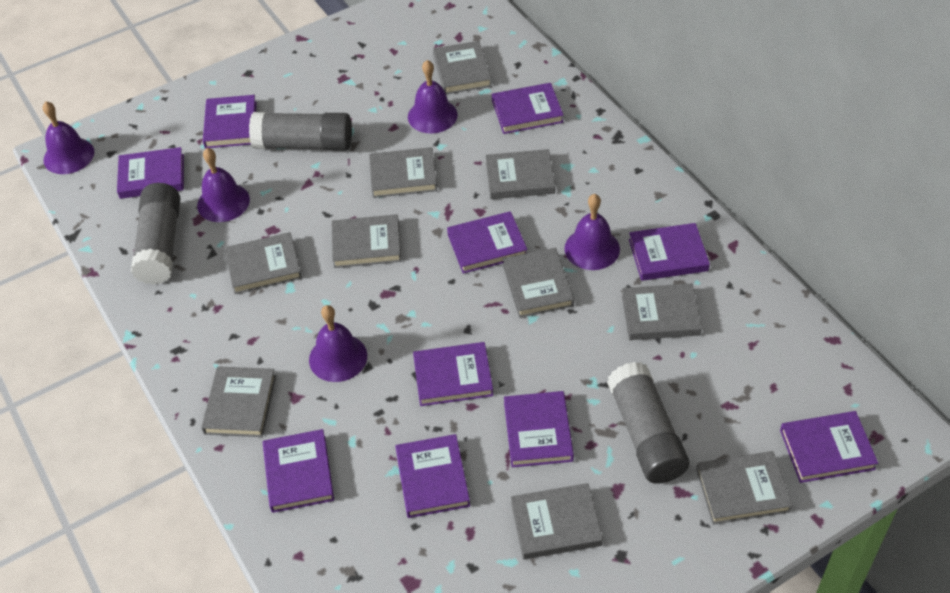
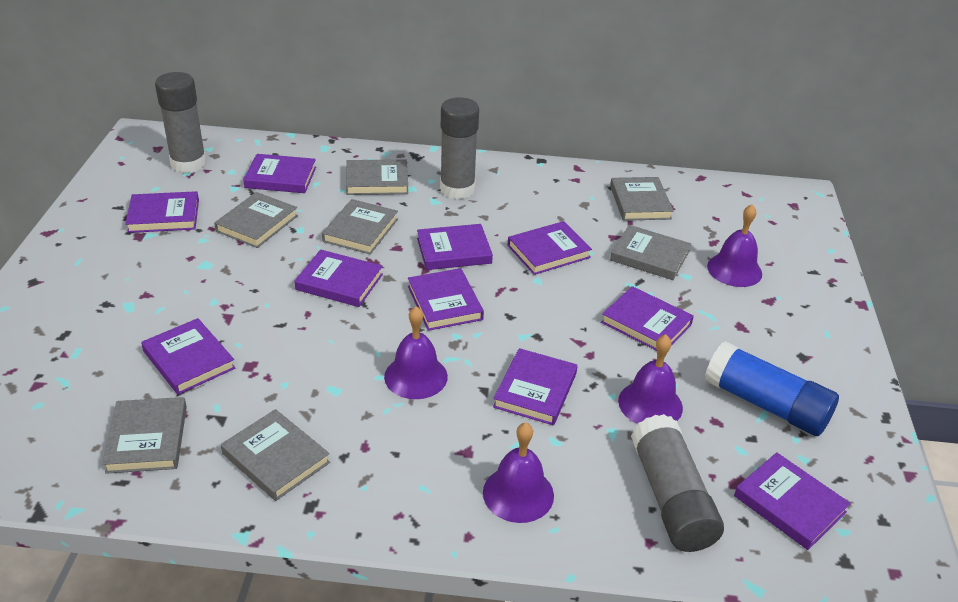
blue glue stick: 0 -> 1
grey book: 10 -> 7
purple bell: 5 -> 4

